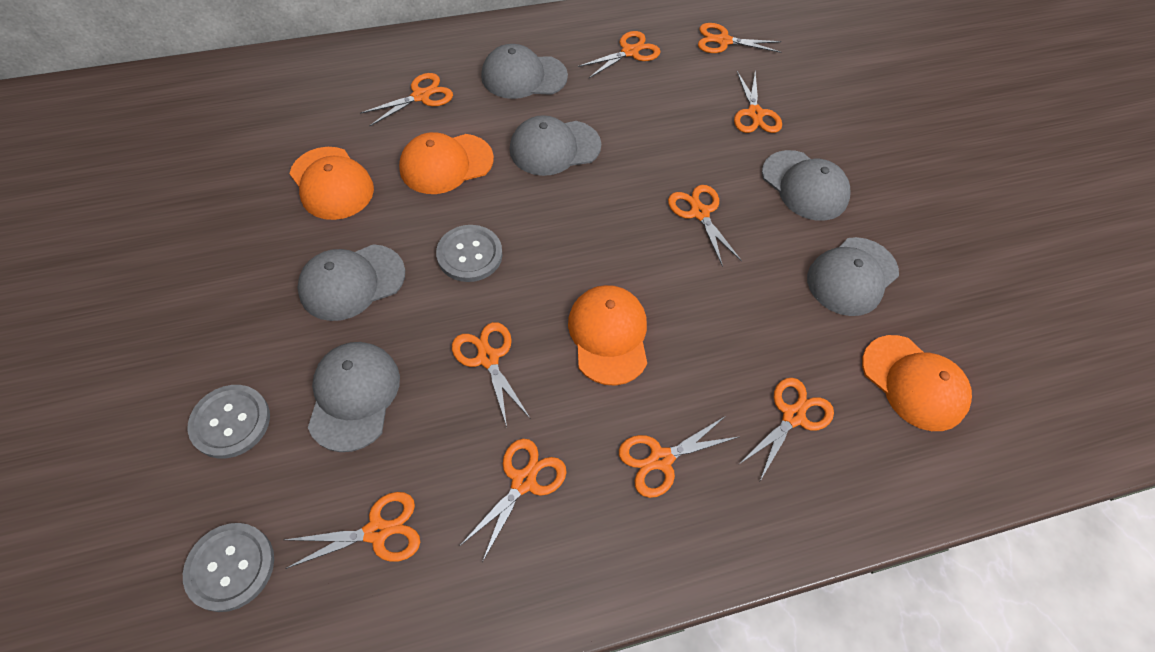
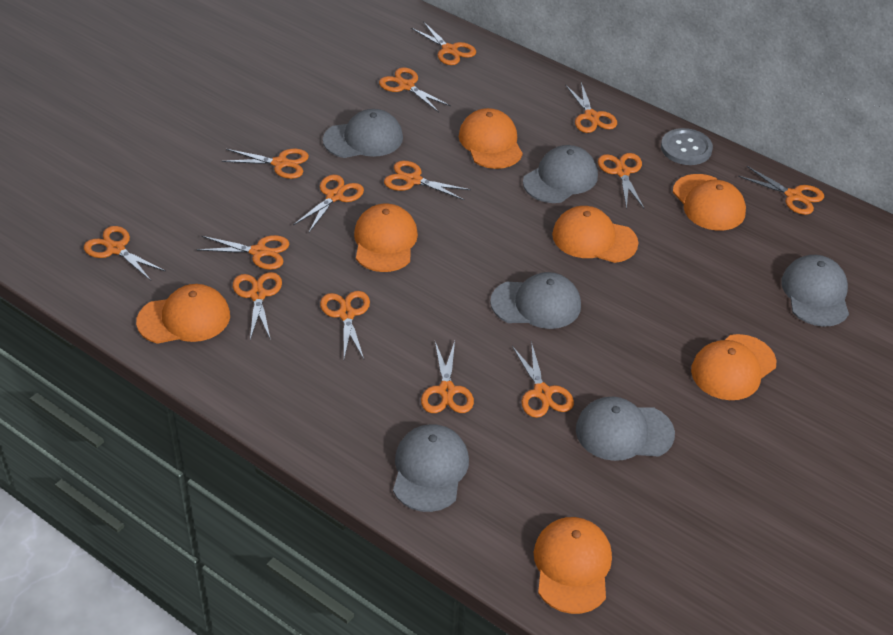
grey button: 3 -> 1
orange cap: 4 -> 7
orange scissors: 10 -> 14

